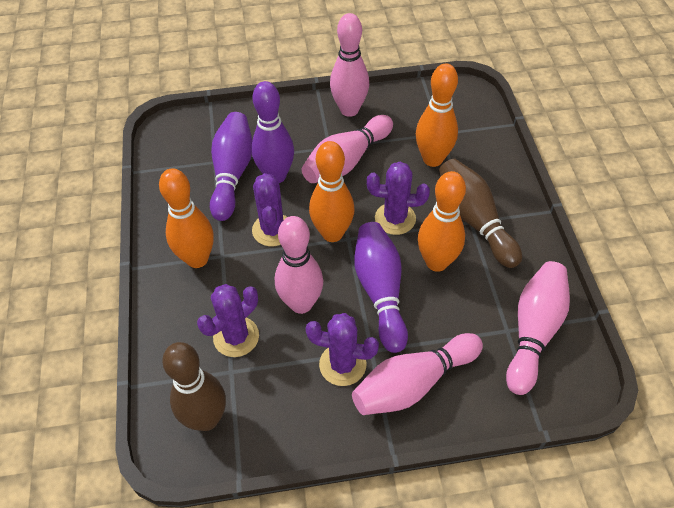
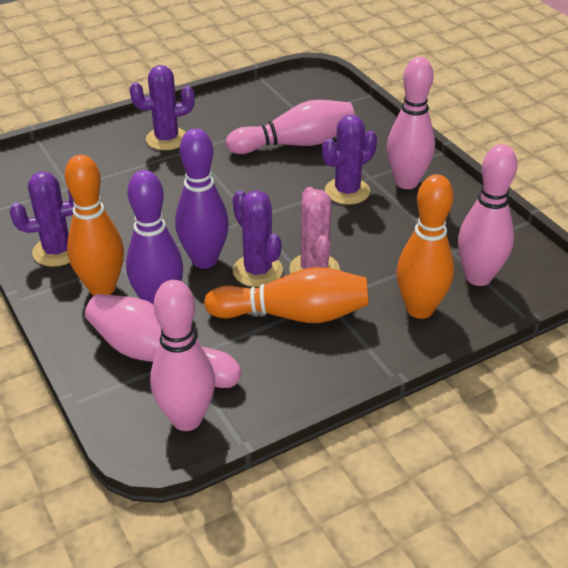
brown bowling pin: 2 -> 0
orange bowling pin: 4 -> 3
pink cactus: 0 -> 1
purple bowling pin: 3 -> 2

